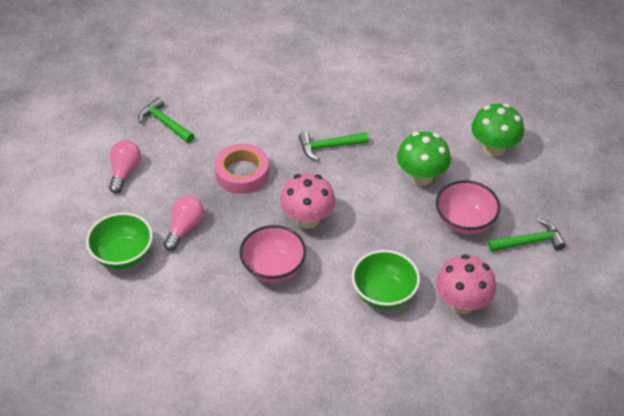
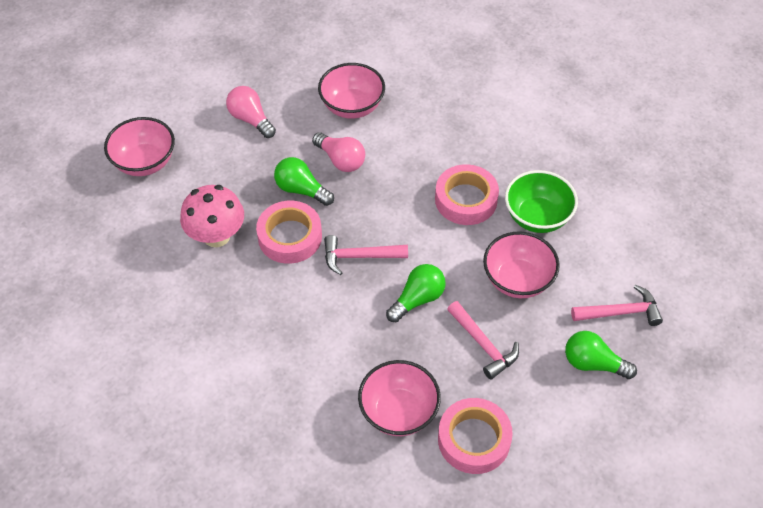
green bowl: 2 -> 1
green hammer: 3 -> 0
green light bulb: 0 -> 3
green mushroom: 2 -> 0
pink bowl: 2 -> 4
pink hammer: 0 -> 3
pink mushroom: 2 -> 1
pink tape: 1 -> 3

